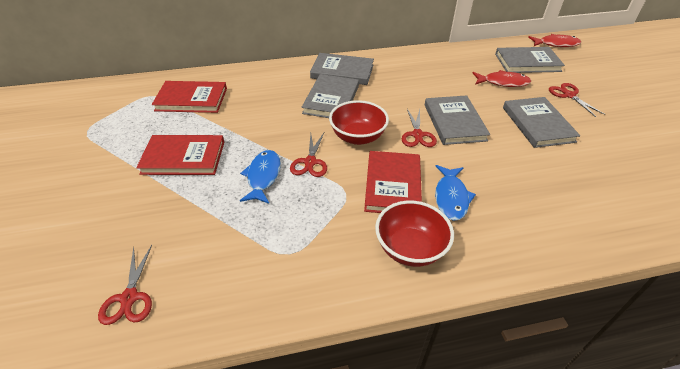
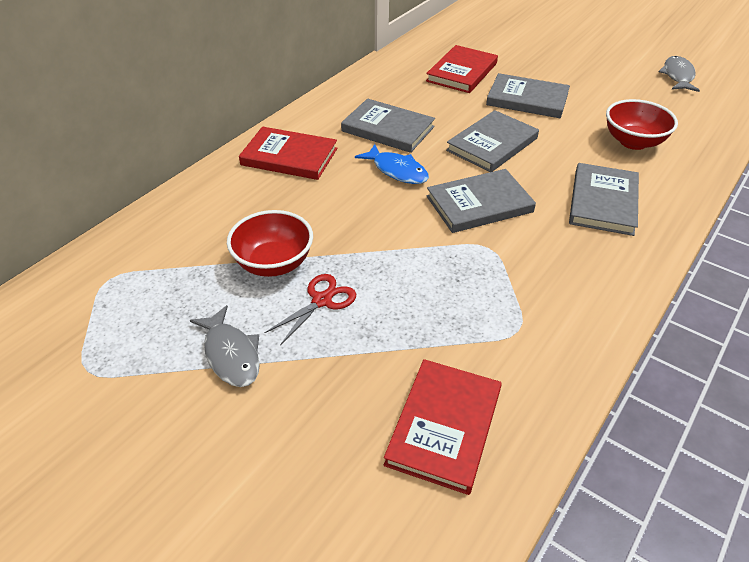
blue fish: 2 -> 1
grey fish: 0 -> 2
red fish: 2 -> 0
red scissors: 4 -> 1

